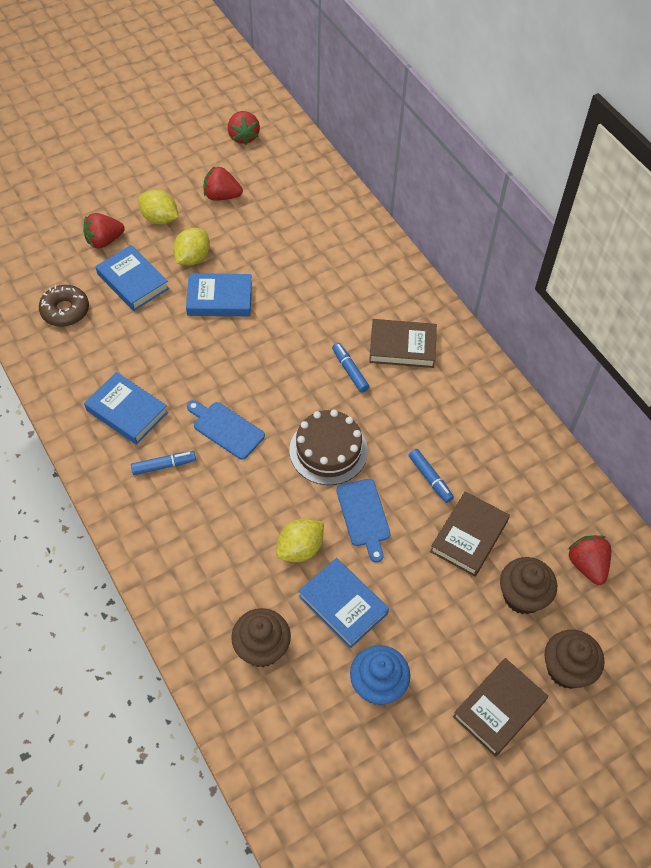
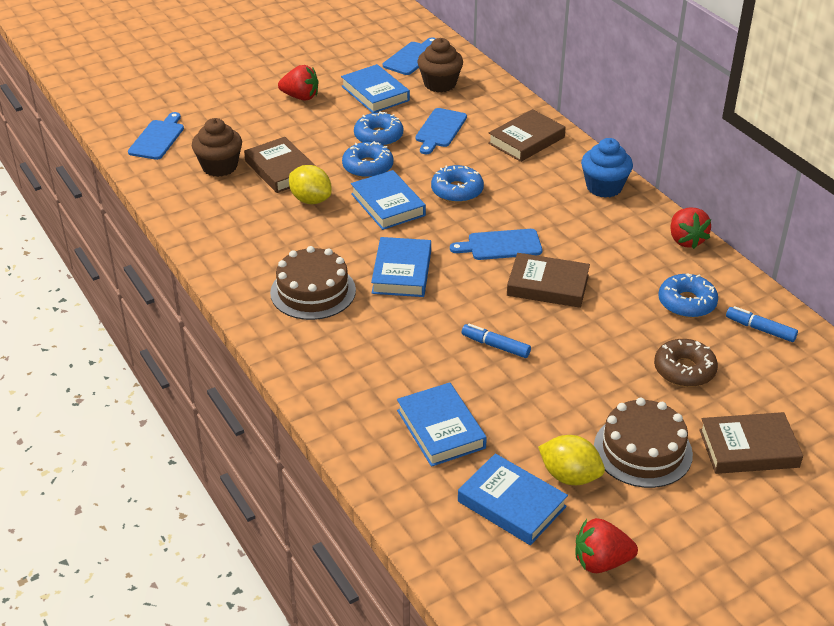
blue book: 4 -> 5
blue cutting board: 2 -> 4
blue donut: 0 -> 4
blue marker: 3 -> 2
brown book: 3 -> 4
brown cake: 1 -> 2
brown cupcake: 3 -> 2
red strawberry: 4 -> 3
yellow lemon: 3 -> 2

